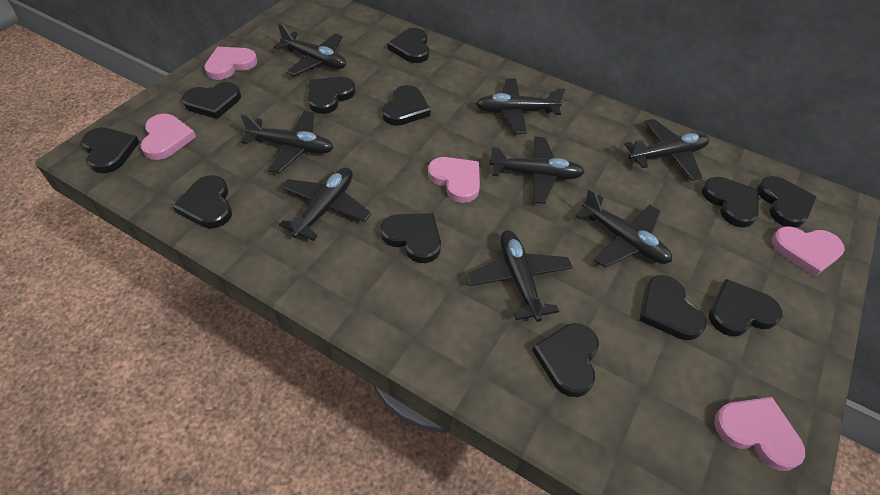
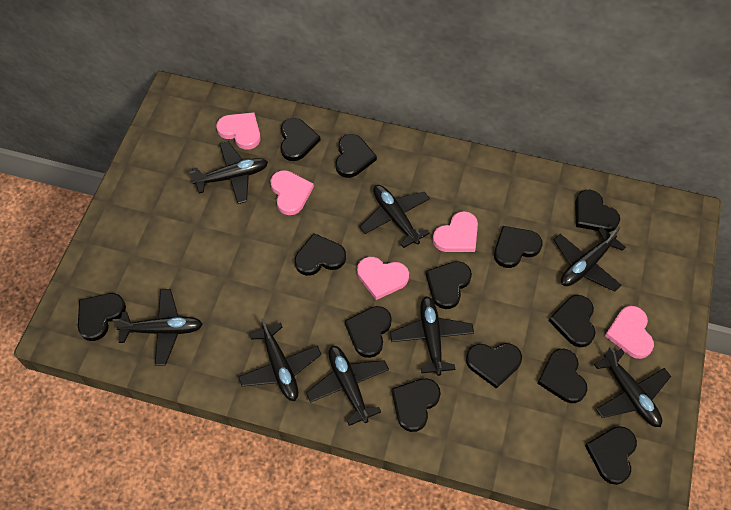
black heart: 12 -> 13

